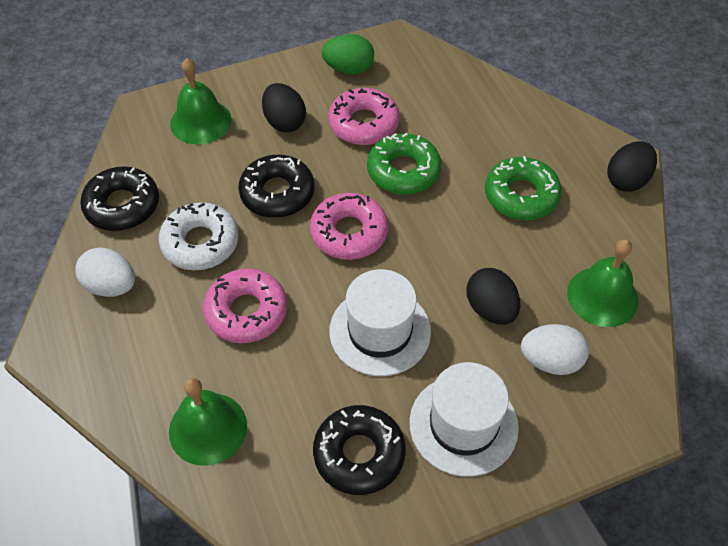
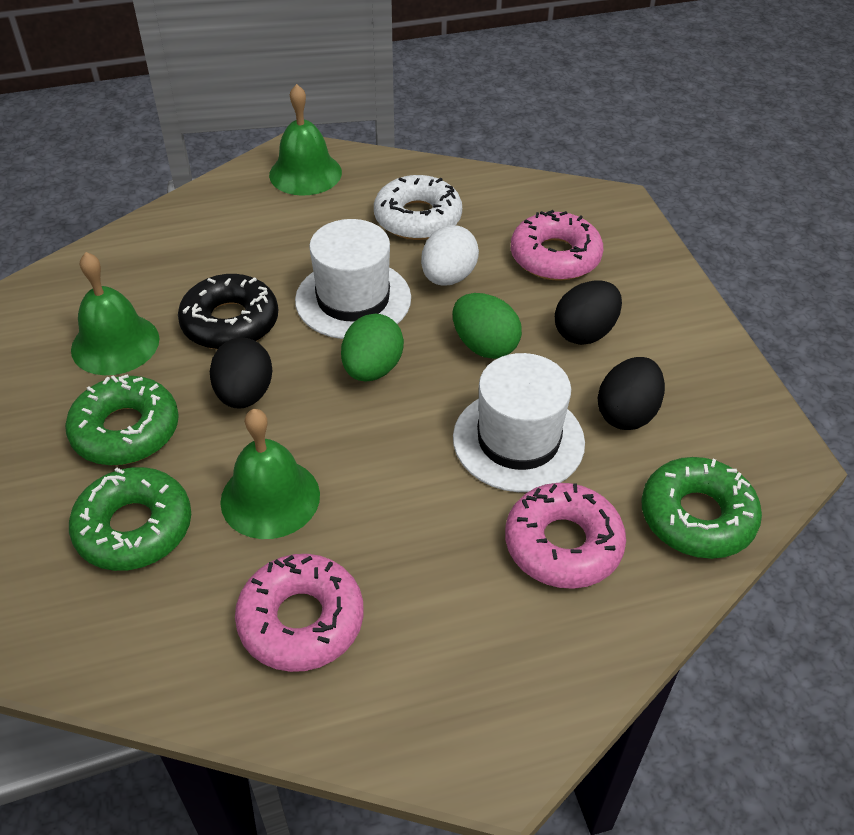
black donut: 3 -> 1
green donut: 2 -> 3
green egg: 1 -> 2
white egg: 2 -> 1

